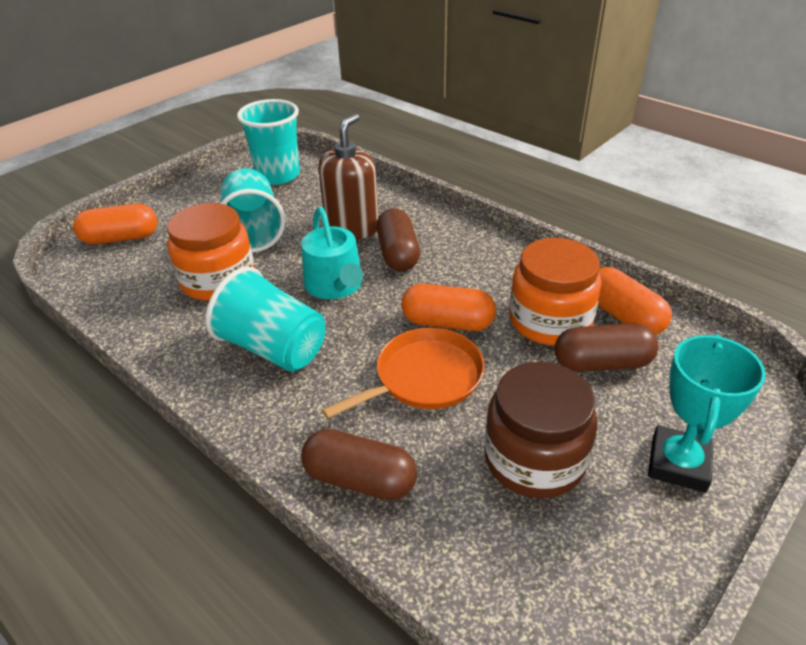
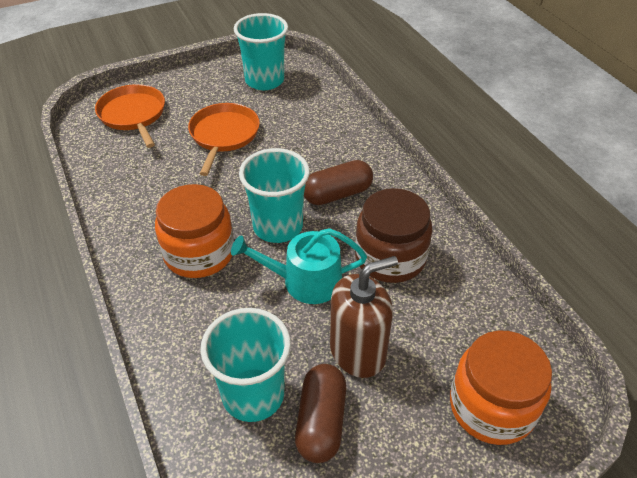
brown capsule: 3 -> 2
orange capsule: 3 -> 0
orange pan: 1 -> 2
turquoise trophy: 1 -> 0

